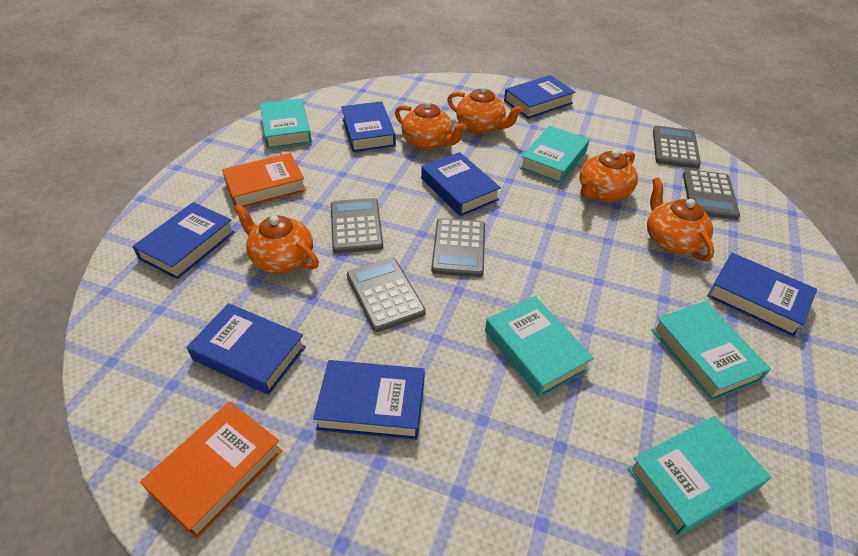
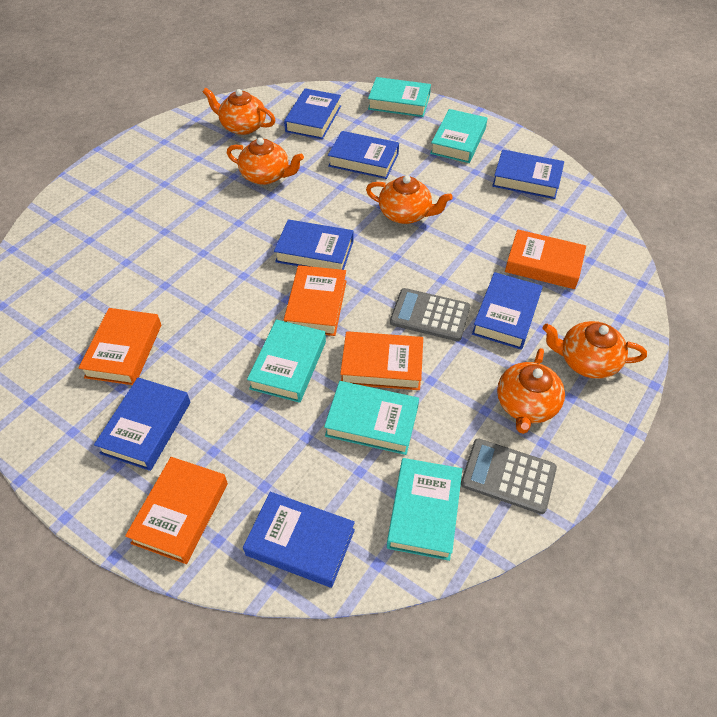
grey calculator: 5 -> 2
orange book: 2 -> 5

